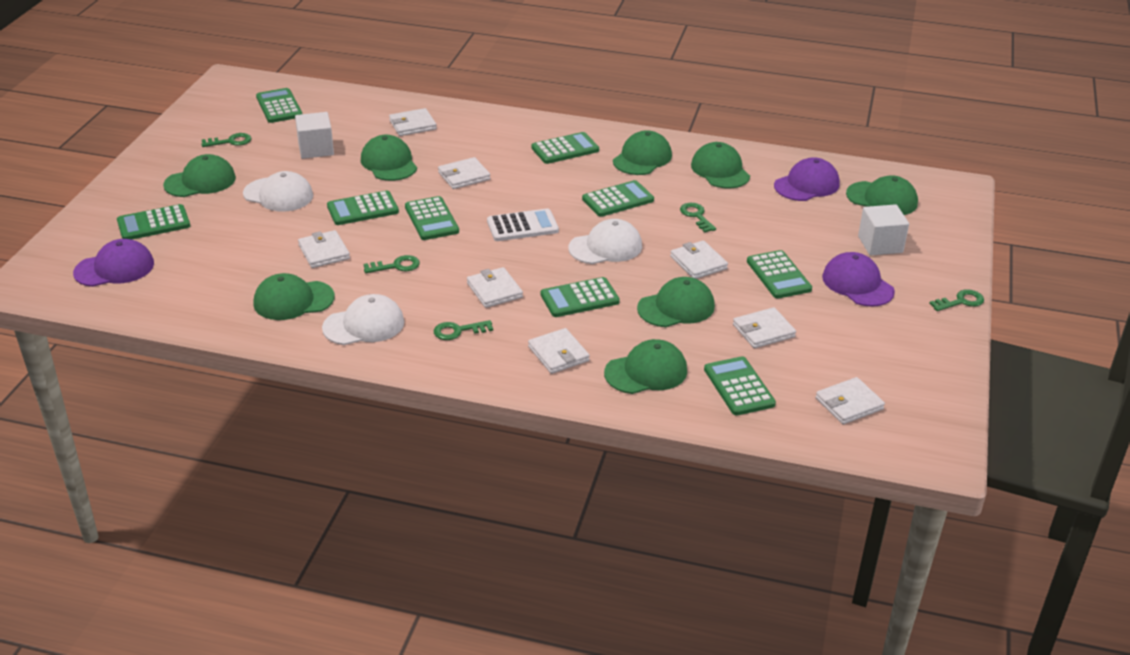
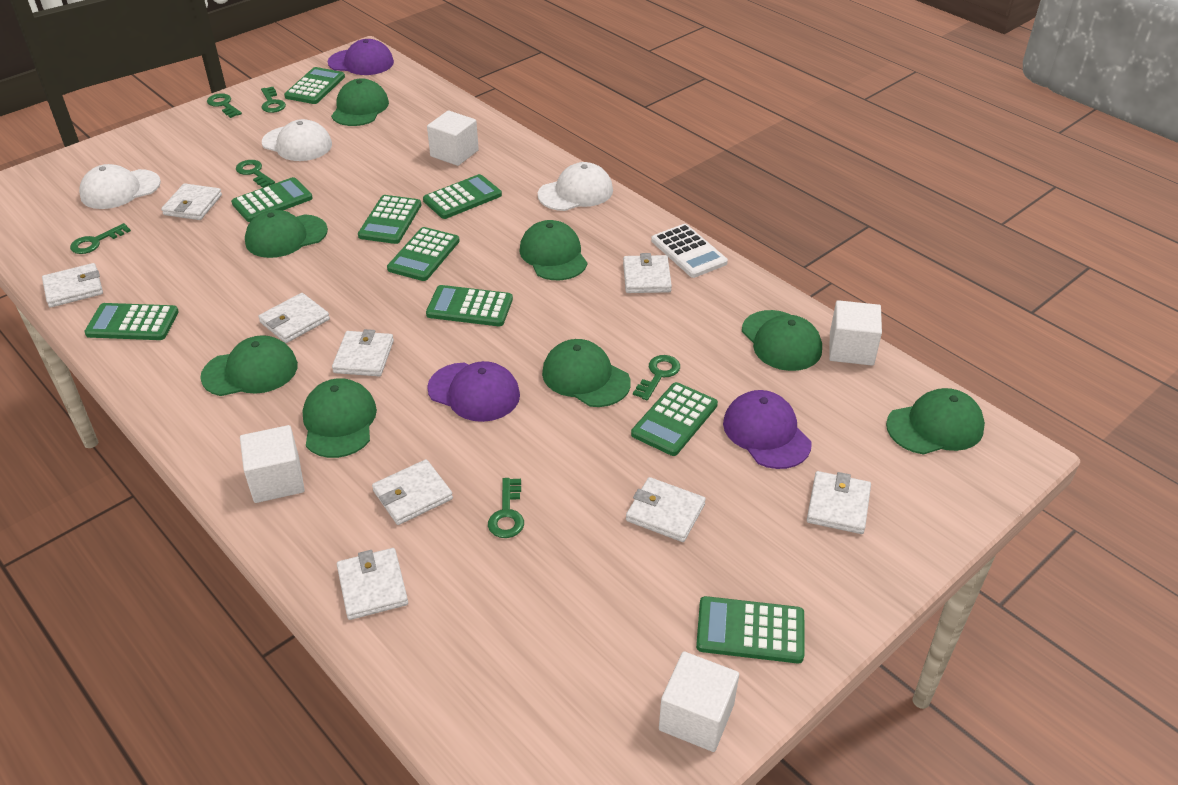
green key: 5 -> 6
white cube: 2 -> 4
white wallet: 8 -> 9

